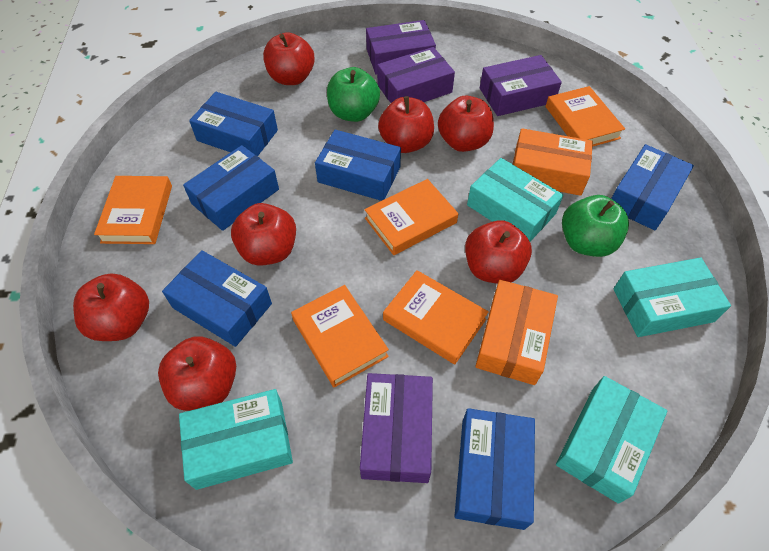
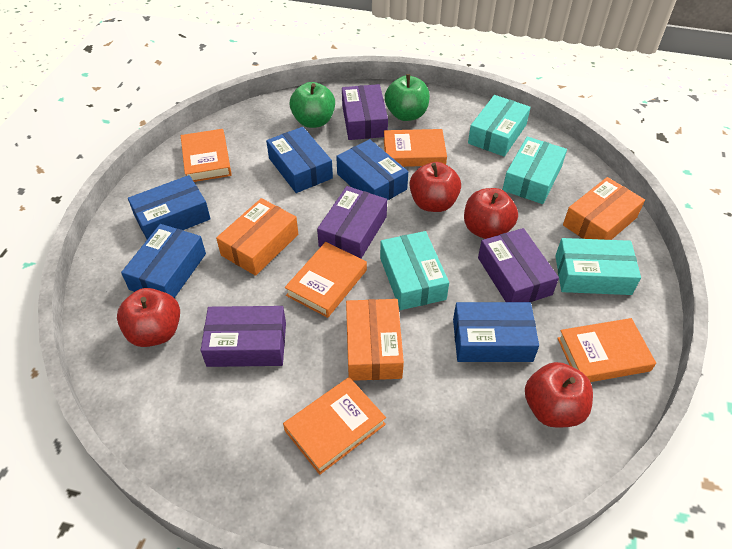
blue box: 6 -> 5
orange box: 2 -> 3
red apple: 7 -> 4

